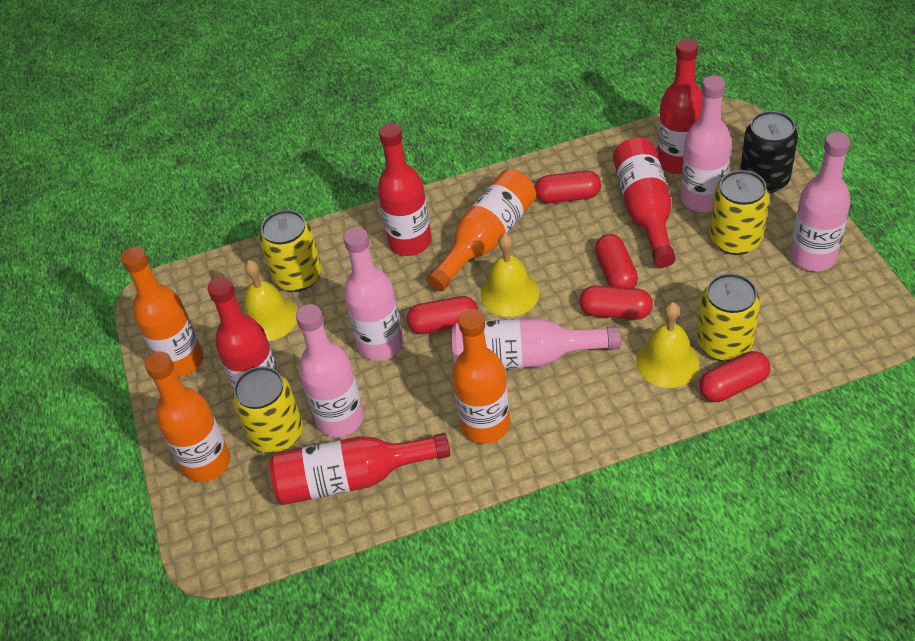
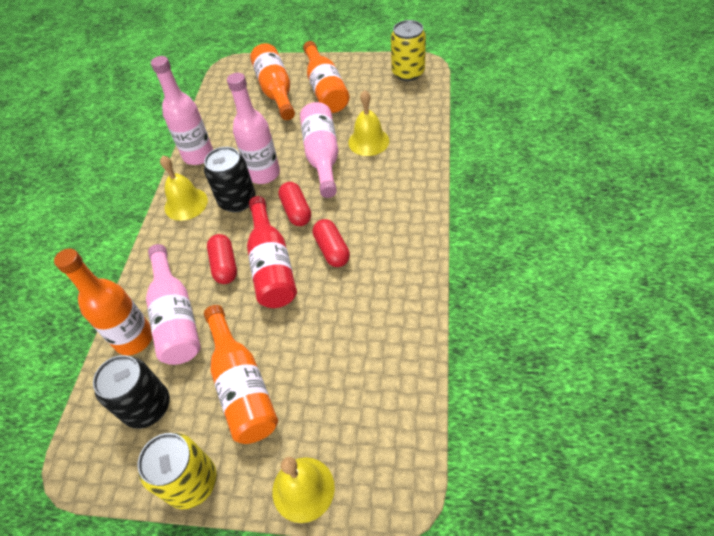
black can: 1 -> 2
pink bottle: 5 -> 4
red bottle: 5 -> 1
red capsule: 5 -> 3
yellow can: 4 -> 2

